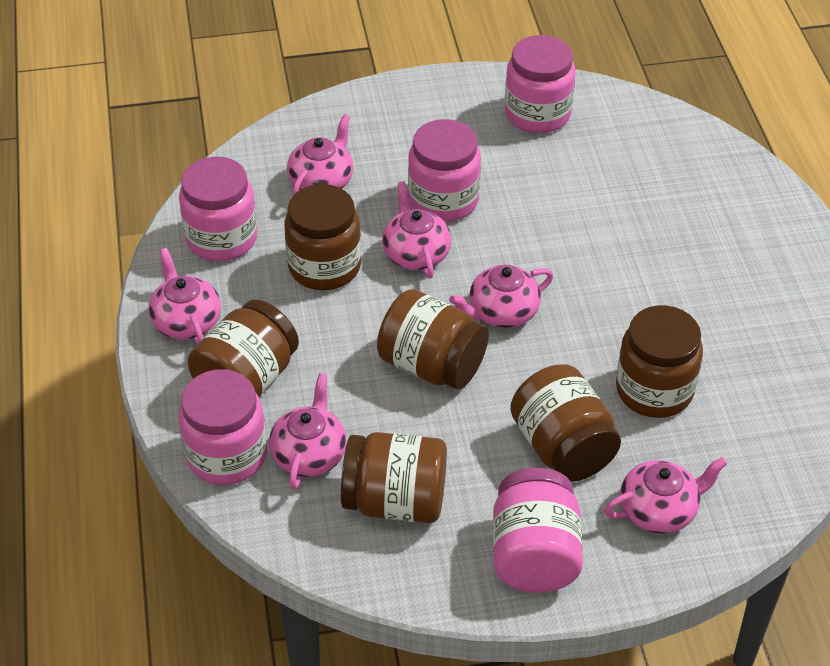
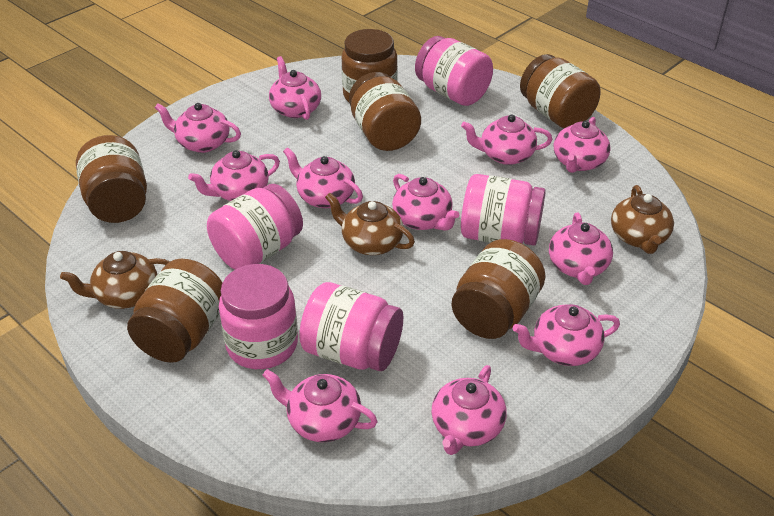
brown teapot: 0 -> 3
pink teapot: 6 -> 11

